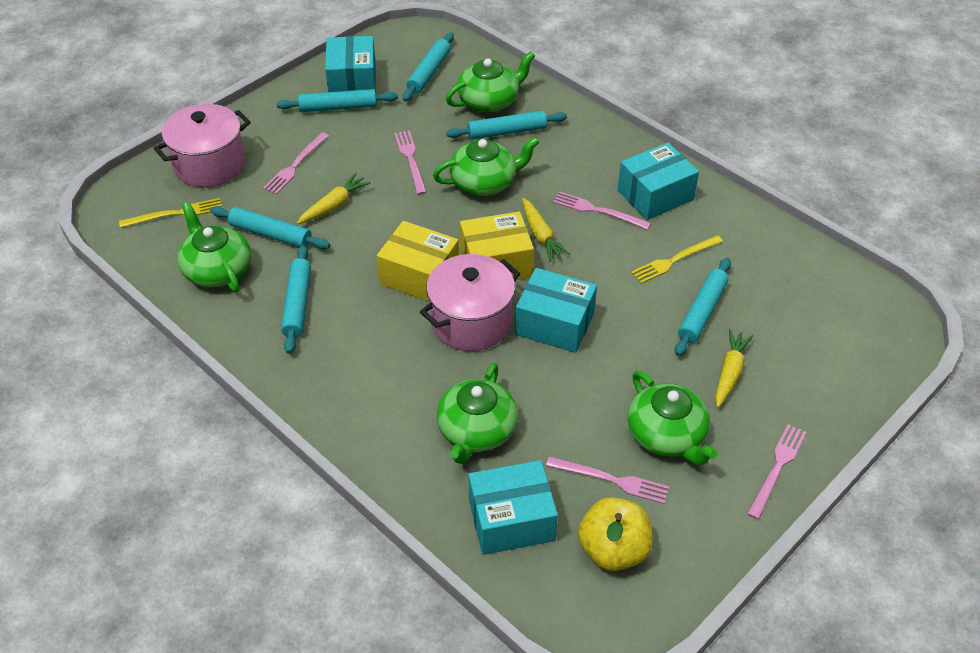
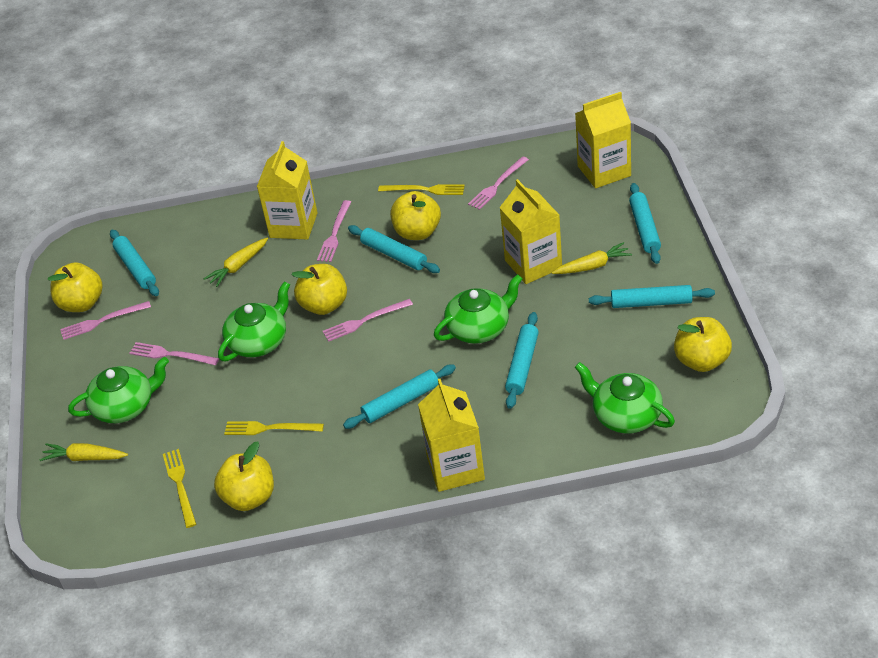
green teapot: 5 -> 4
pink pot: 2 -> 0
turquoise box: 4 -> 0
yellow apple: 1 -> 5
yellow box: 2 -> 0
yellow carton: 0 -> 4
yellow fork: 2 -> 3

